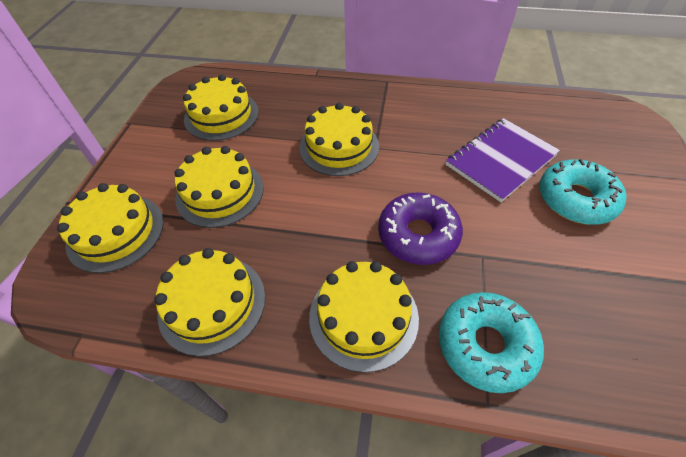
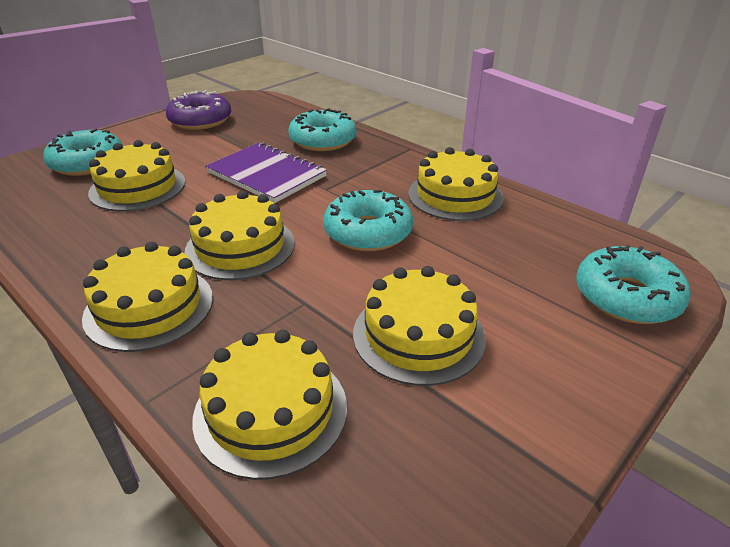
turquoise donut: 2 -> 4

